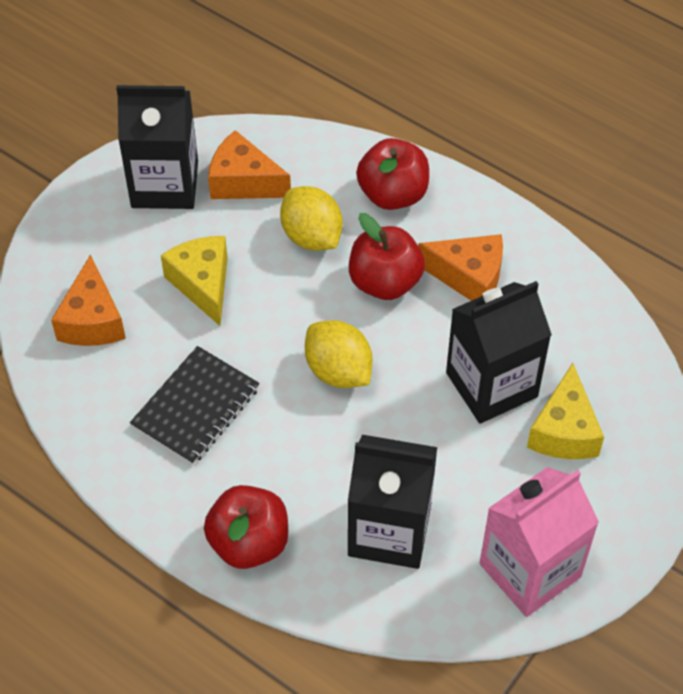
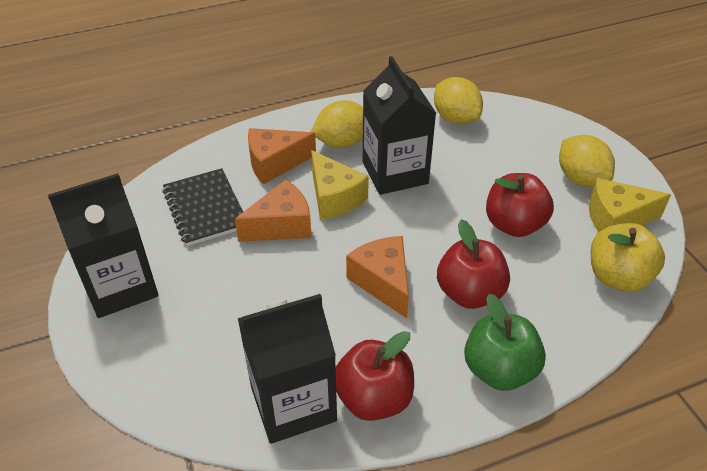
green apple: 0 -> 1
pink carton: 1 -> 0
yellow apple: 0 -> 1
yellow lemon: 2 -> 3

